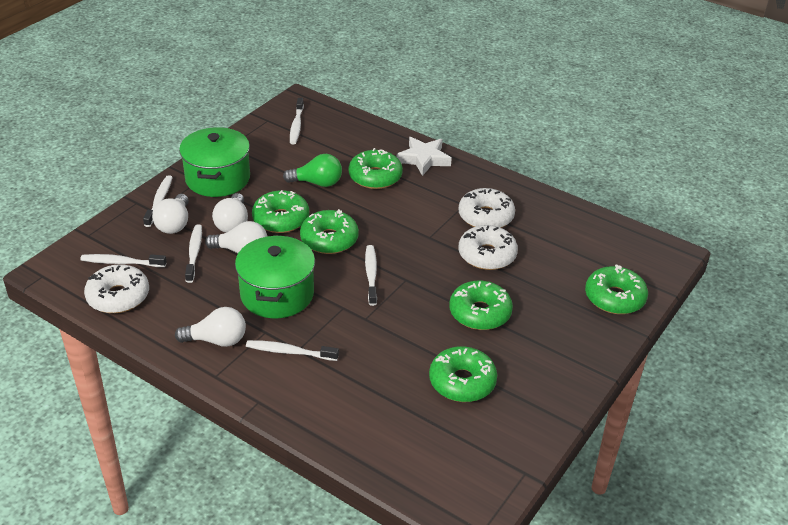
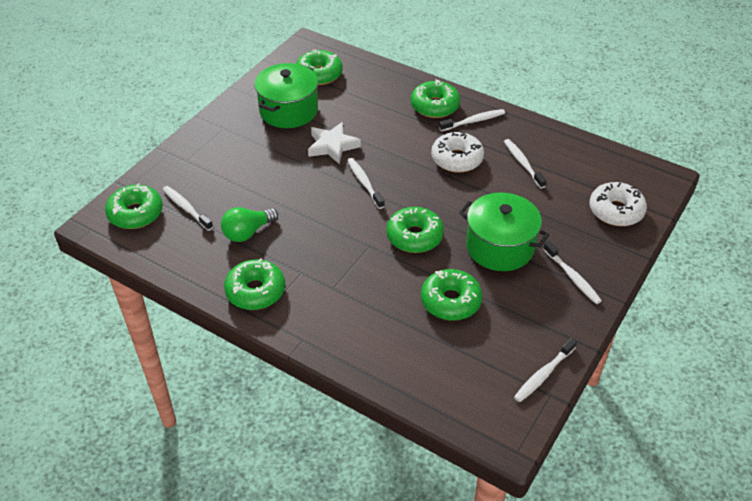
white donut: 3 -> 2
white light bulb: 4 -> 0

